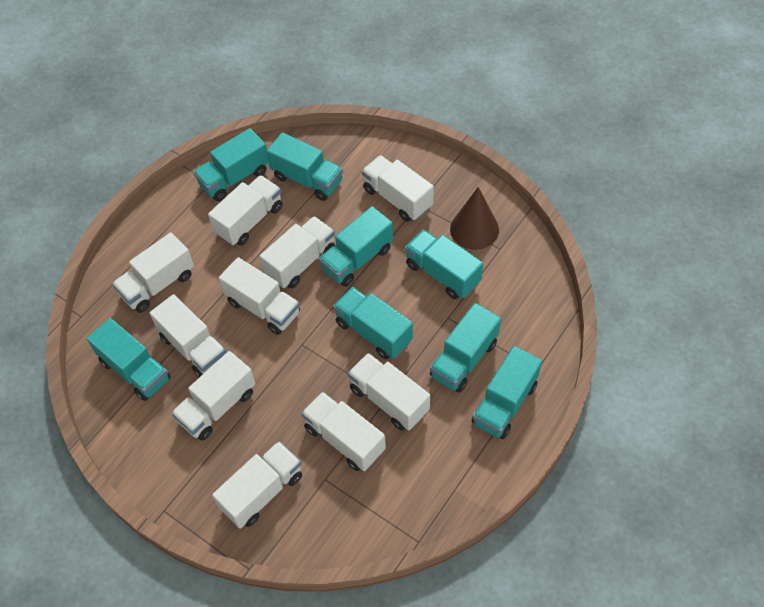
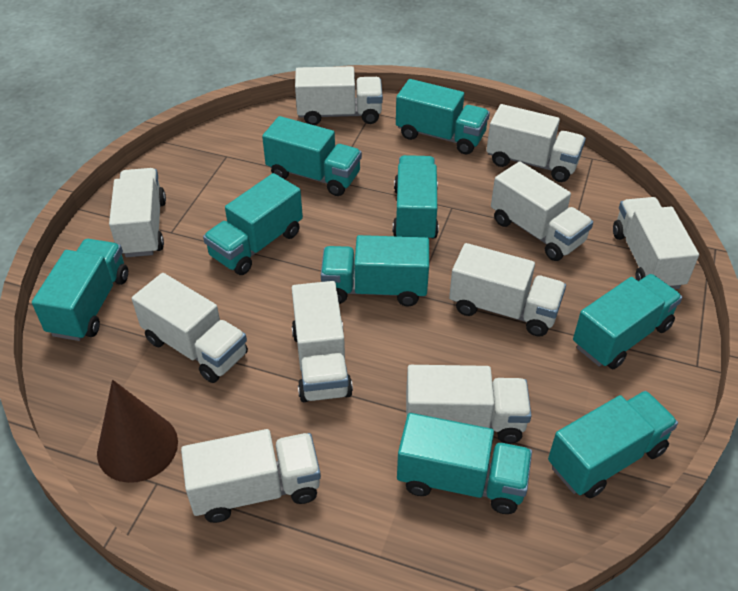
turquoise truck: 8 -> 9

